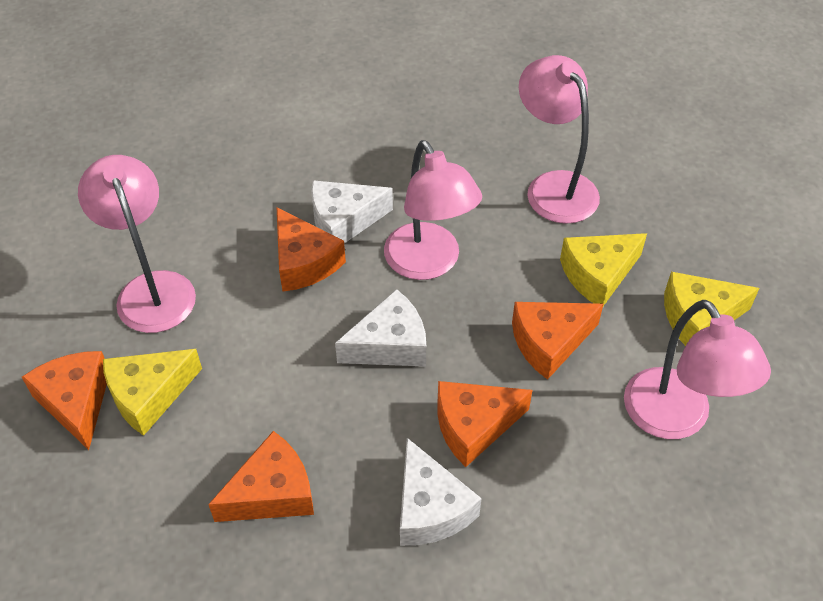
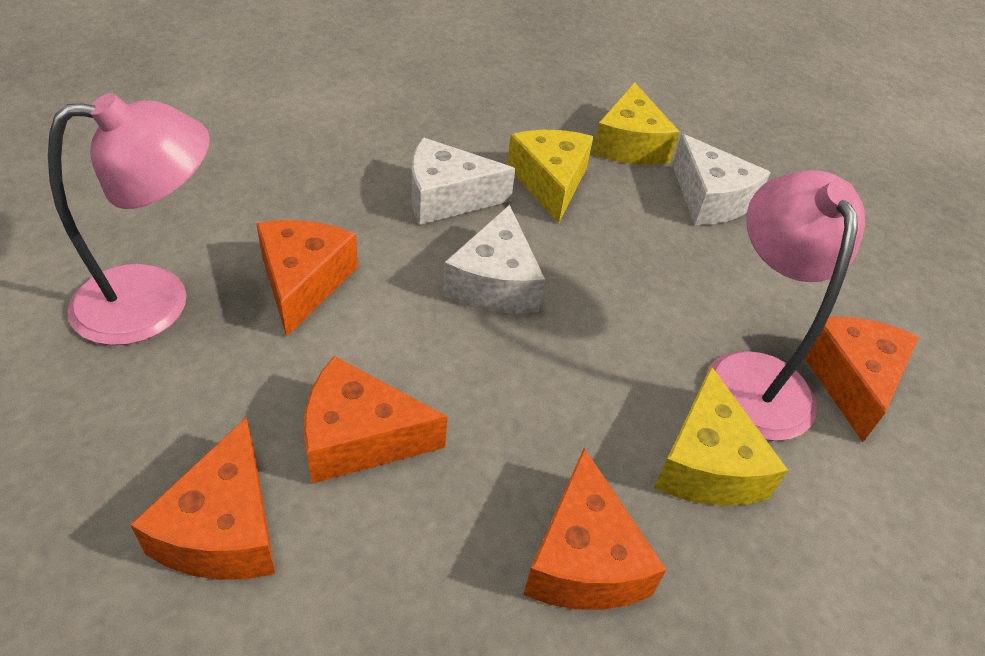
pink lamp: 4 -> 2

